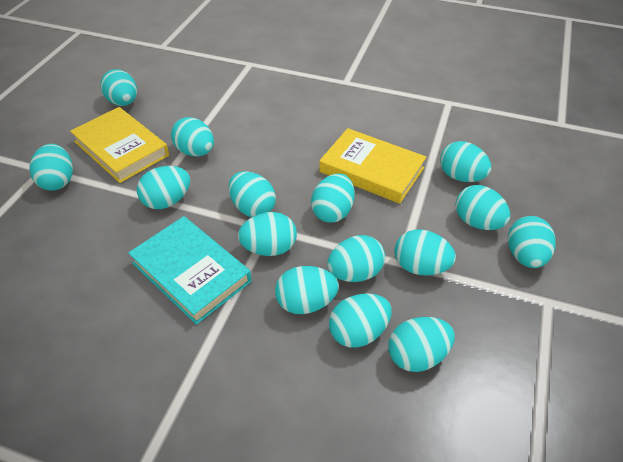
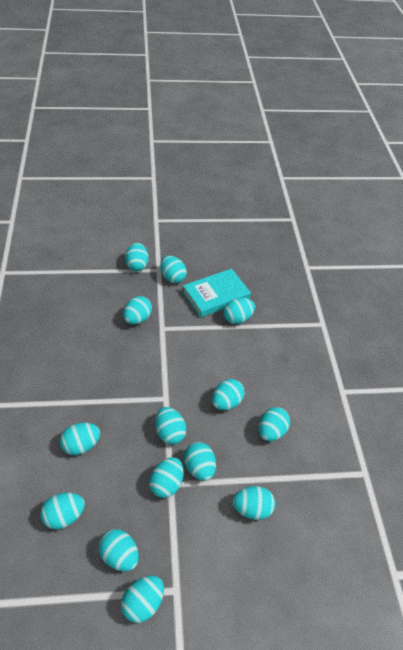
turquoise egg: 15 -> 14
yellow book: 2 -> 0

